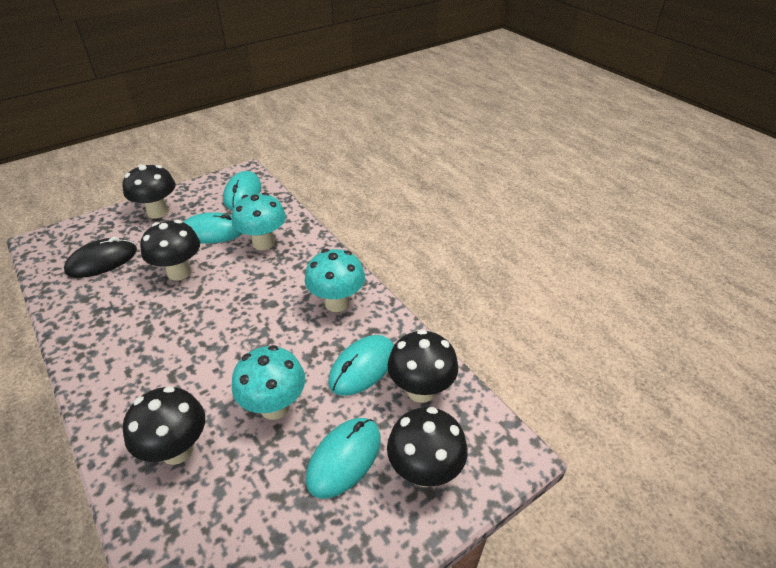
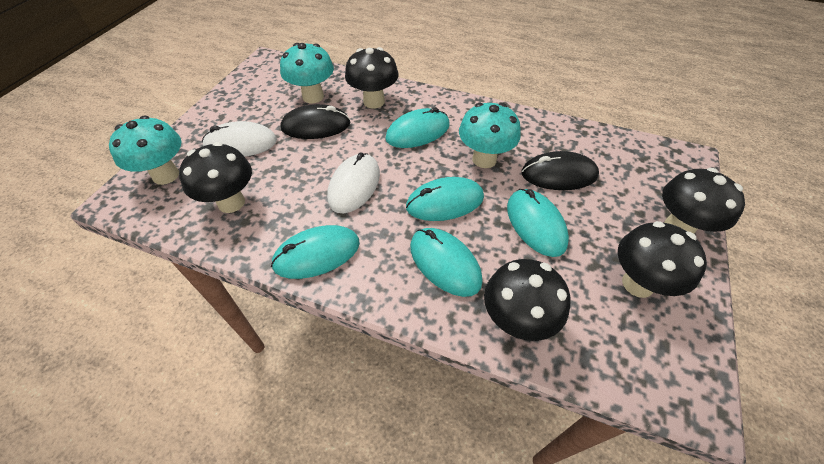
black mouse: 1 -> 2
turquoise mouse: 4 -> 5
white mouse: 0 -> 2

